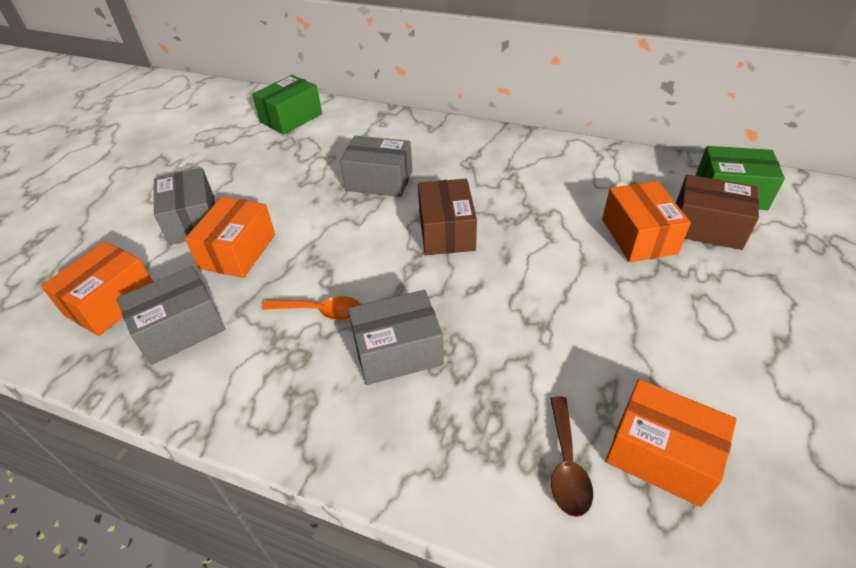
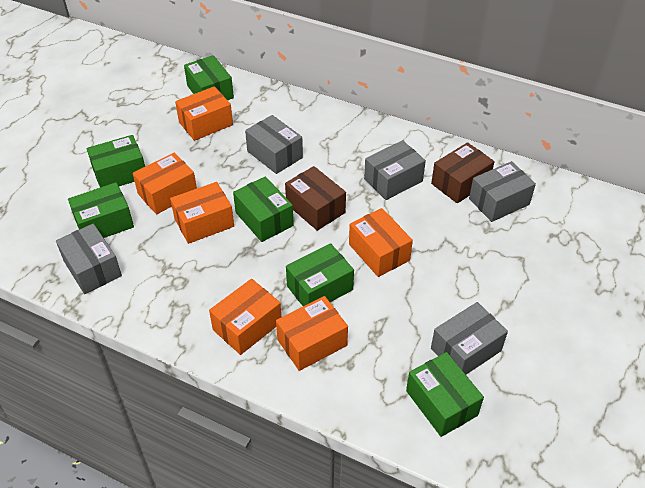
brown spoon: 1 -> 0
green box: 2 -> 6
grey box: 4 -> 5
orange box: 4 -> 6
orange spoon: 1 -> 0

